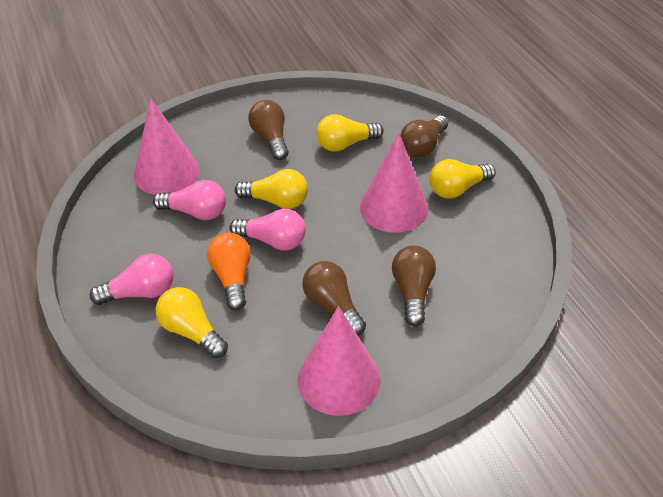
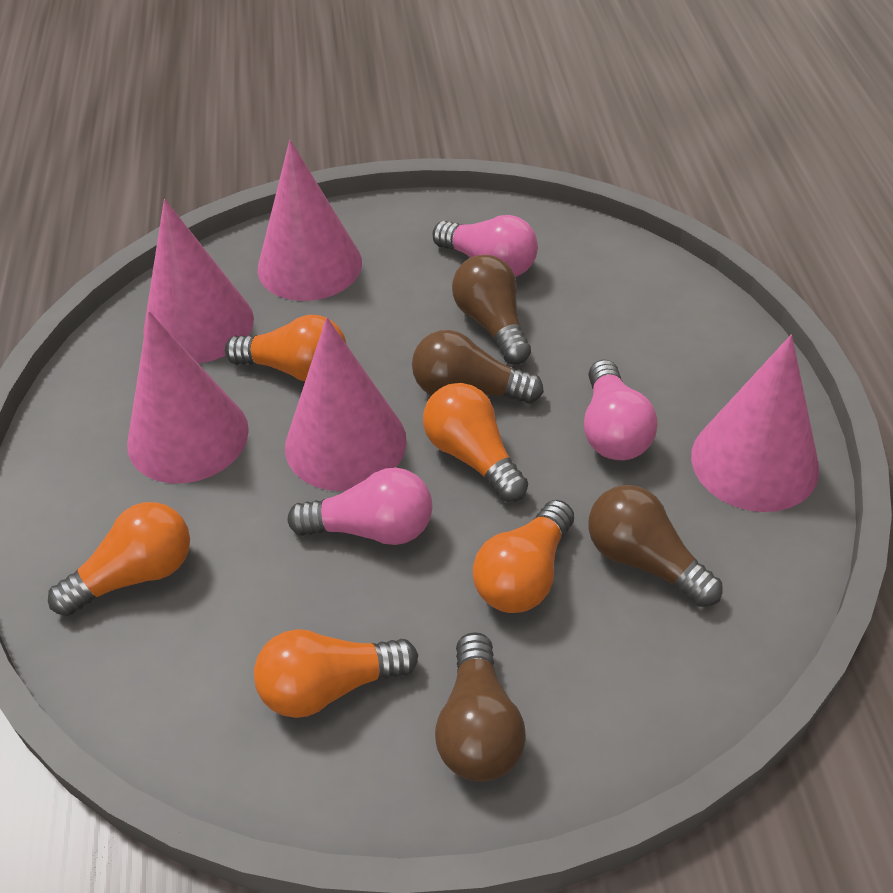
orange light bulb: 1 -> 5
pink cone: 3 -> 5
yellow light bulb: 4 -> 0

